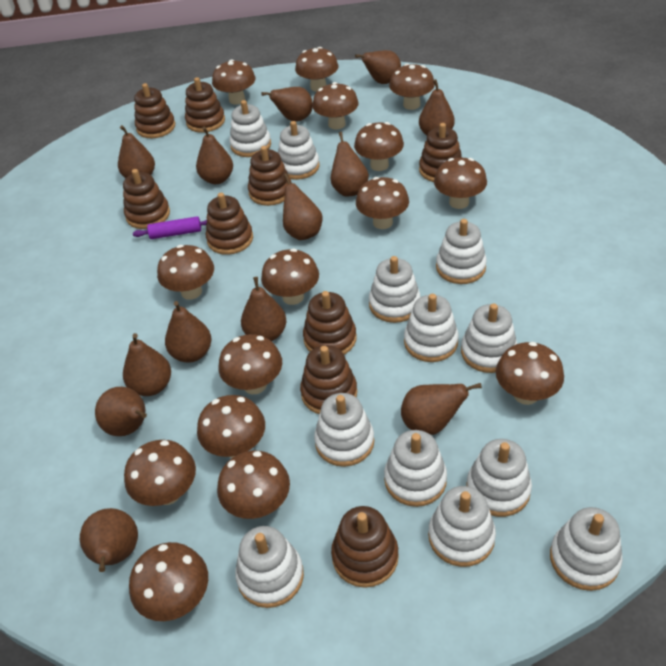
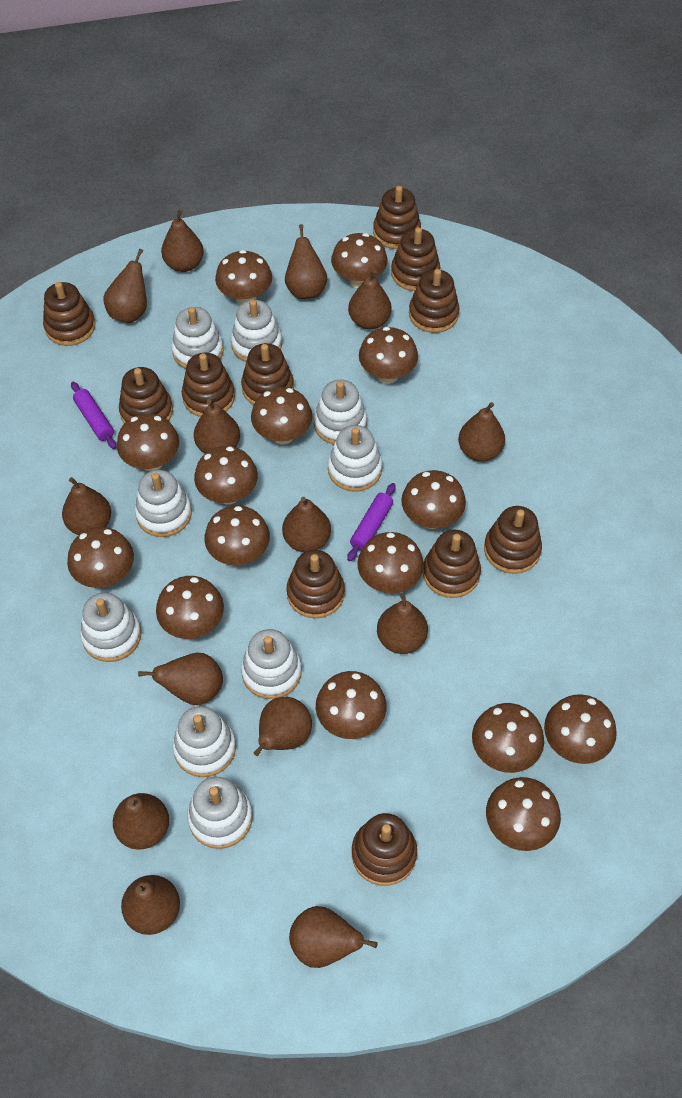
brown pear: 13 -> 14
brown stacking toy: 9 -> 11
purple rolling pin: 1 -> 2
white stacking toy: 12 -> 9

